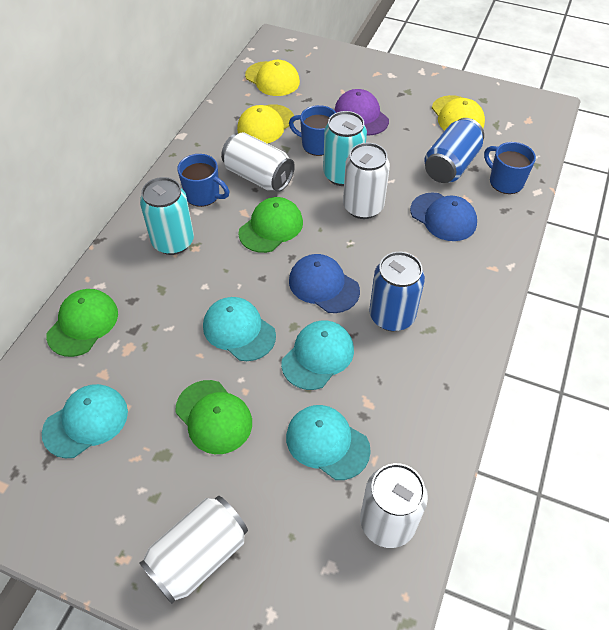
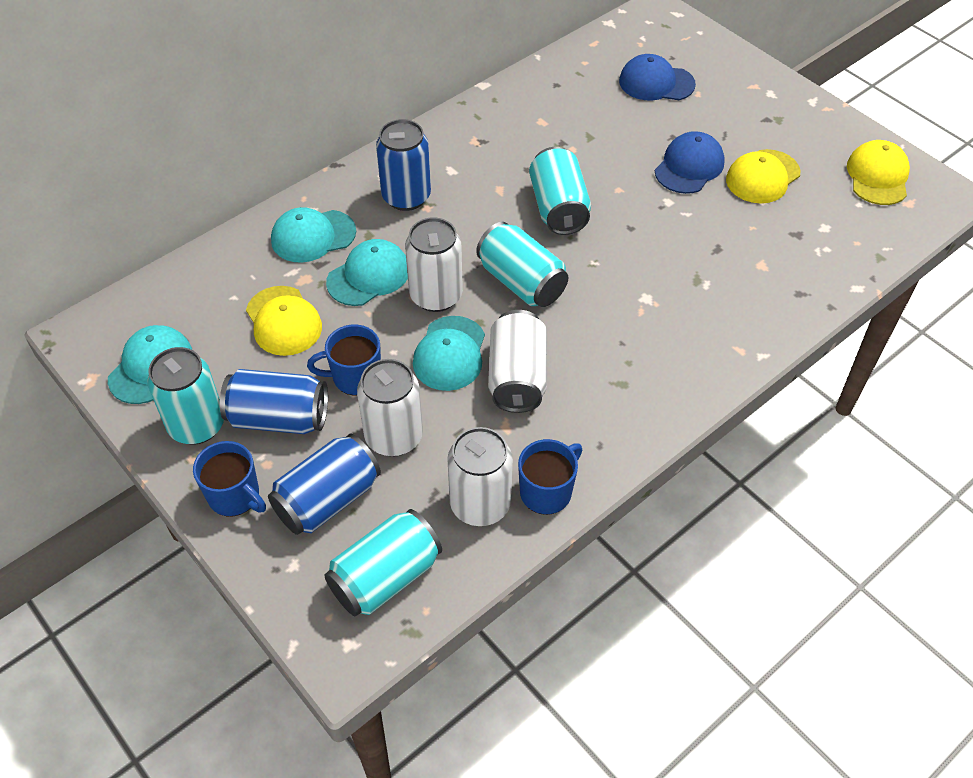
blue can: 2 -> 3
green cap: 3 -> 0
purple cap: 1 -> 0
turquoise can: 2 -> 4

